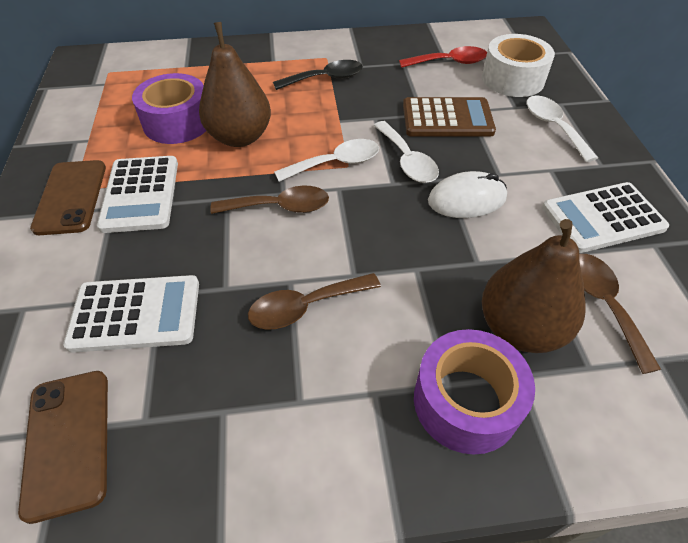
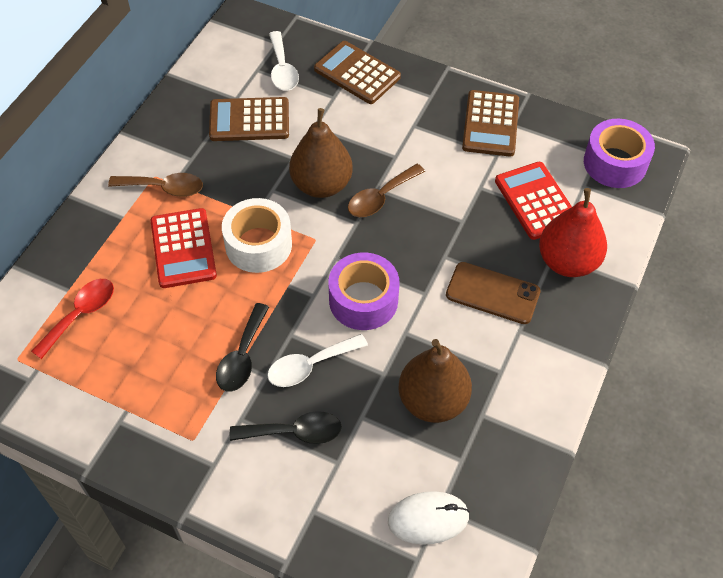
black spoon: 1 -> 2
brown calculator: 1 -> 3
brown phone: 2 -> 1
brown spoon: 3 -> 2
red calculator: 0 -> 2
red pear: 0 -> 1
white calculator: 3 -> 0
white spoon: 3 -> 2

